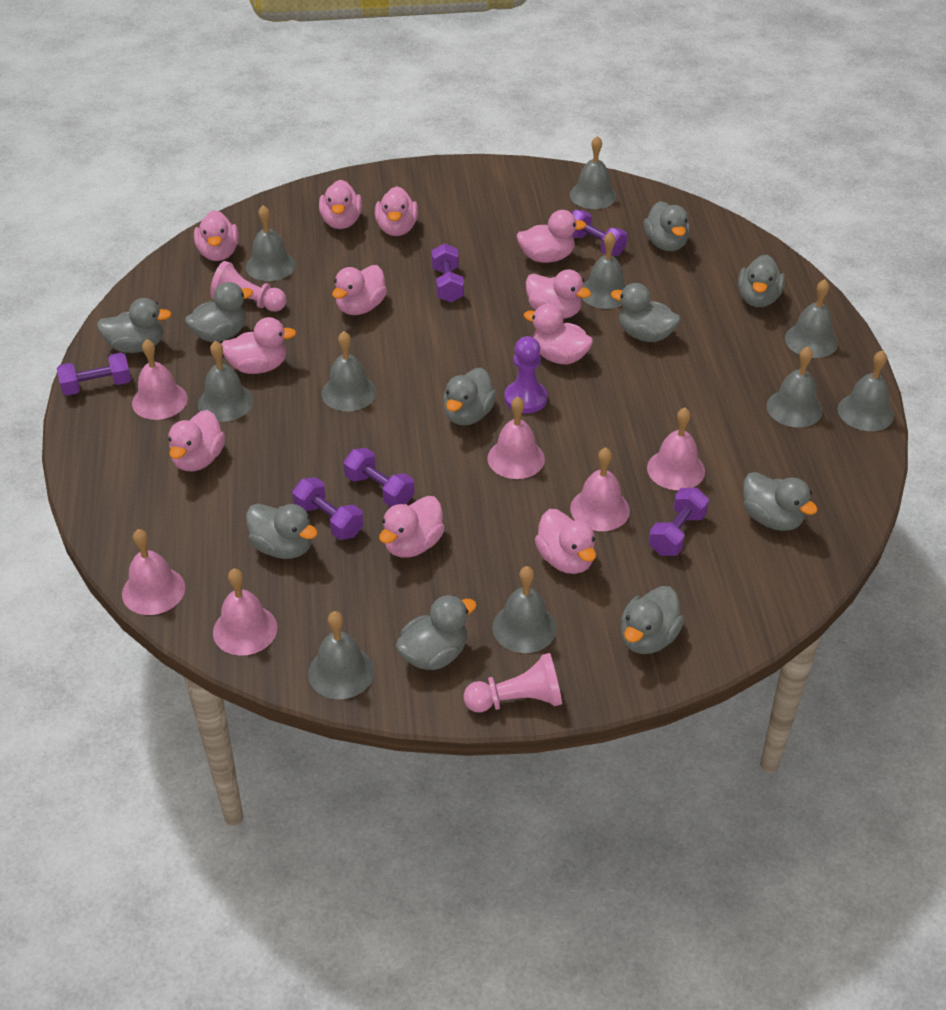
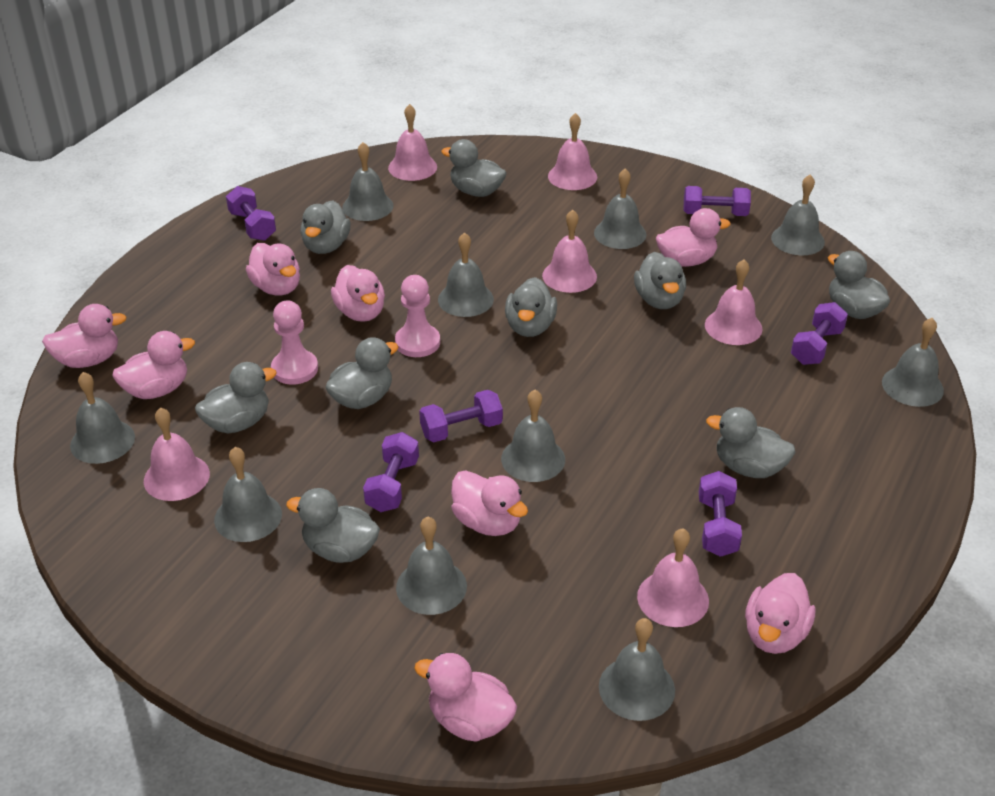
grey duck: 10 -> 9
pink duck: 11 -> 8
purple pawn: 1 -> 0

